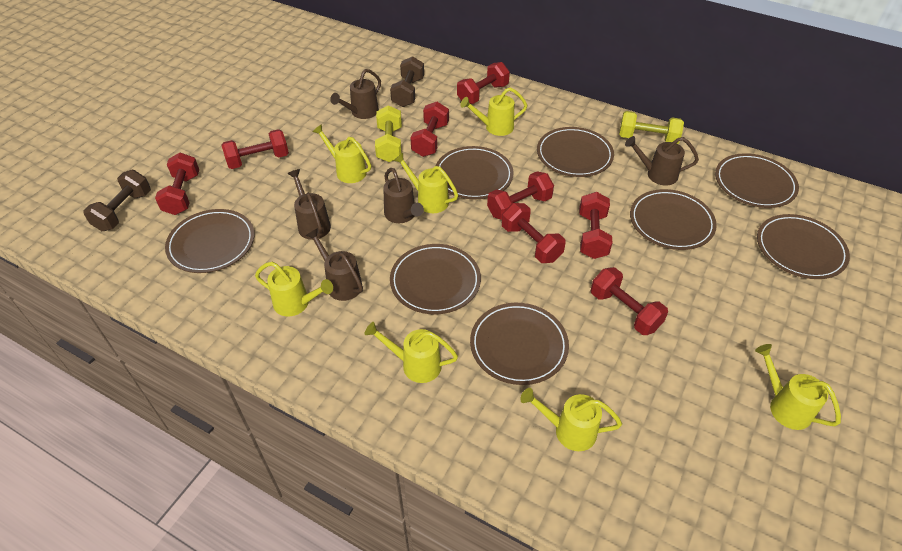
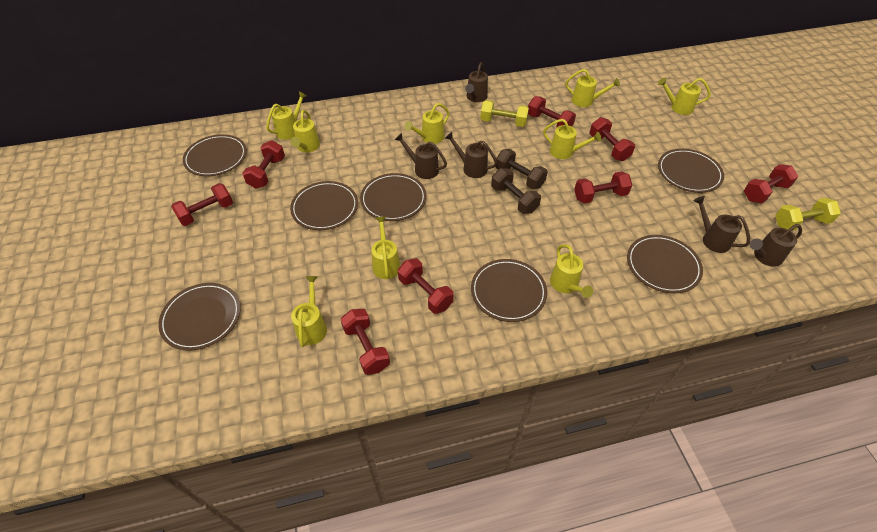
brown plate: 8 -> 7
yellow watering can: 7 -> 9

